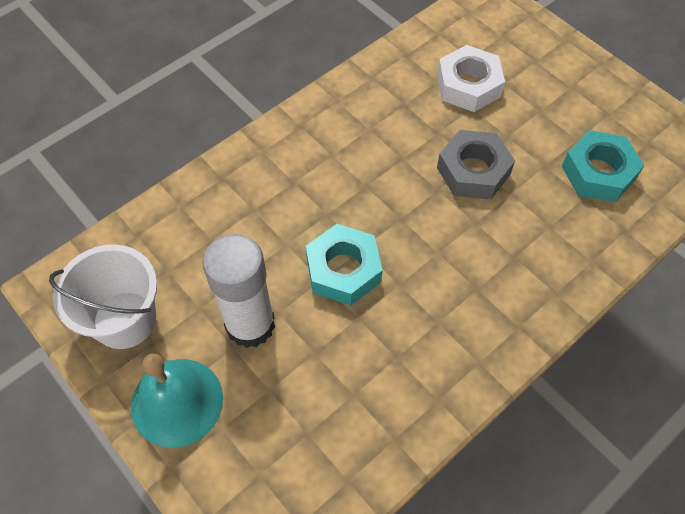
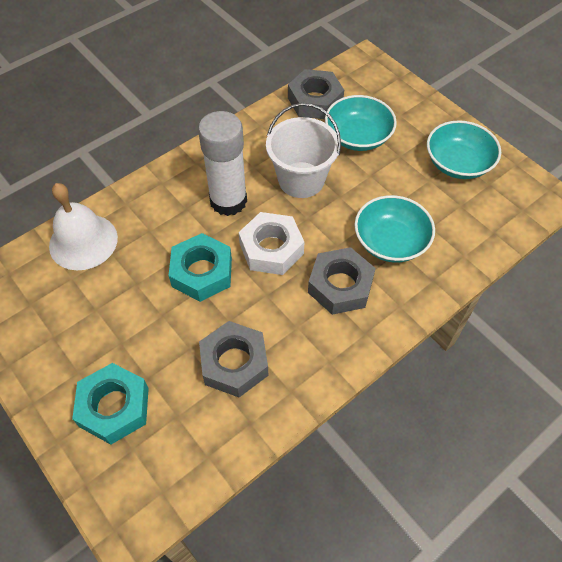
grey nut: 1 -> 3
turquoise bell: 1 -> 0
turquoise bowl: 0 -> 3
white bell: 0 -> 1

